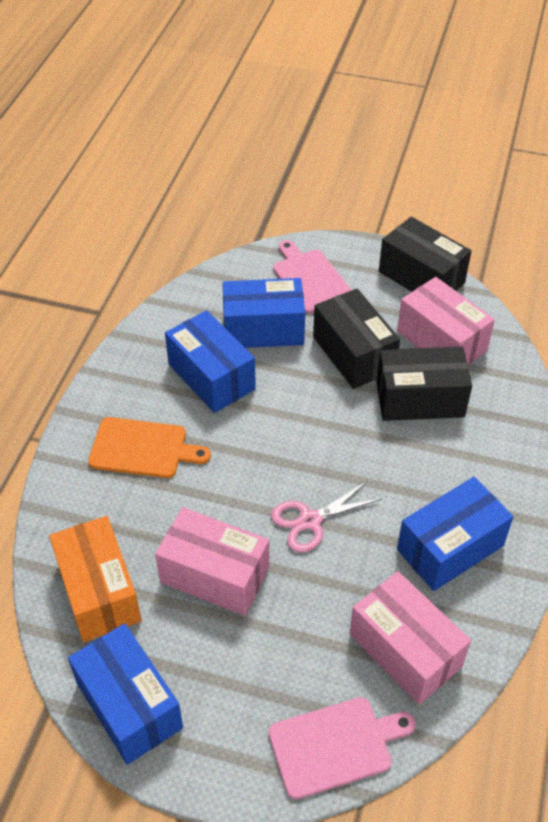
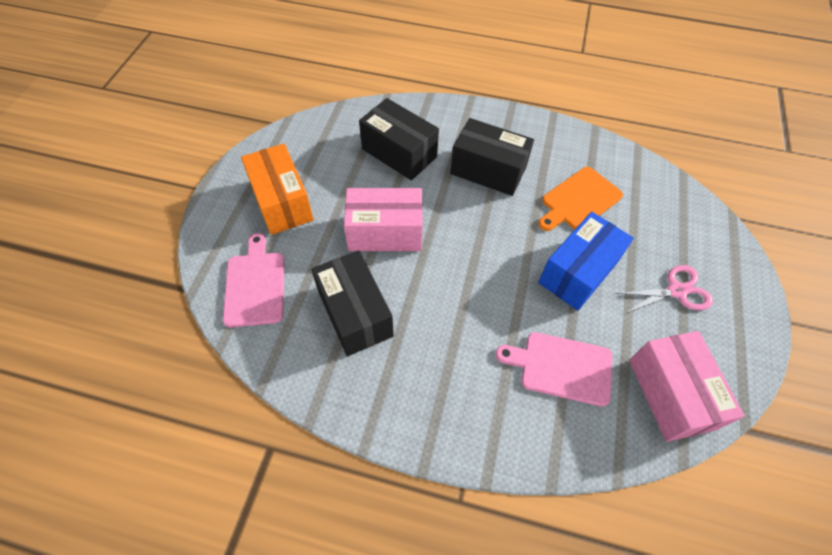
blue box: 4 -> 1
pink box: 3 -> 2

